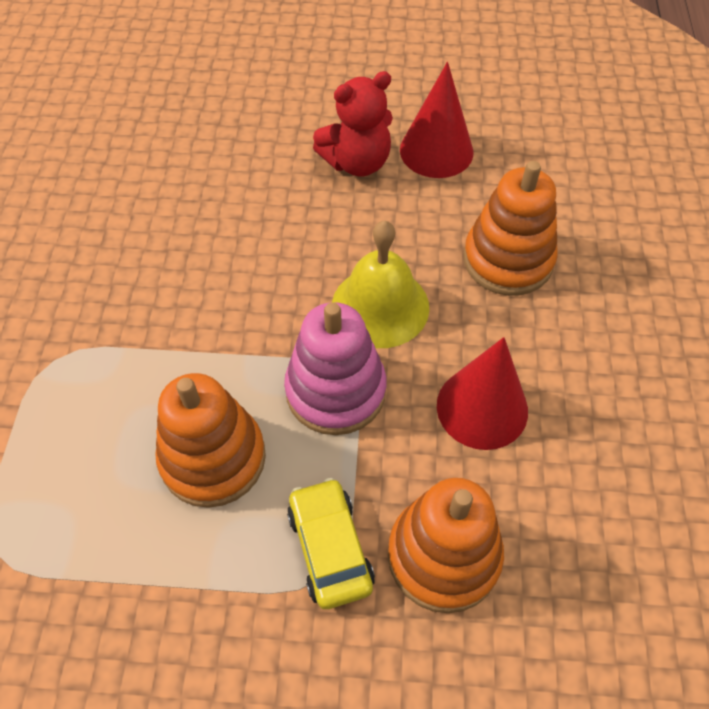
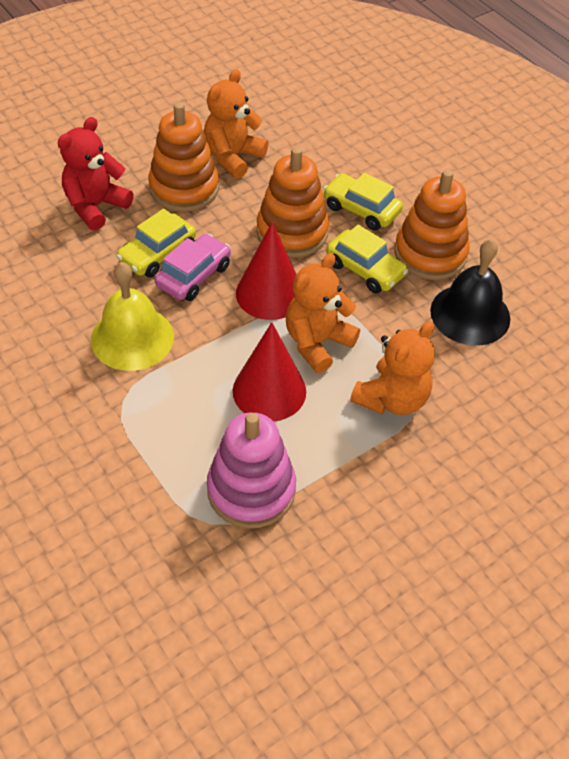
black bell: 0 -> 1
orange teddy bear: 0 -> 3
pink car: 0 -> 1
yellow car: 1 -> 3

